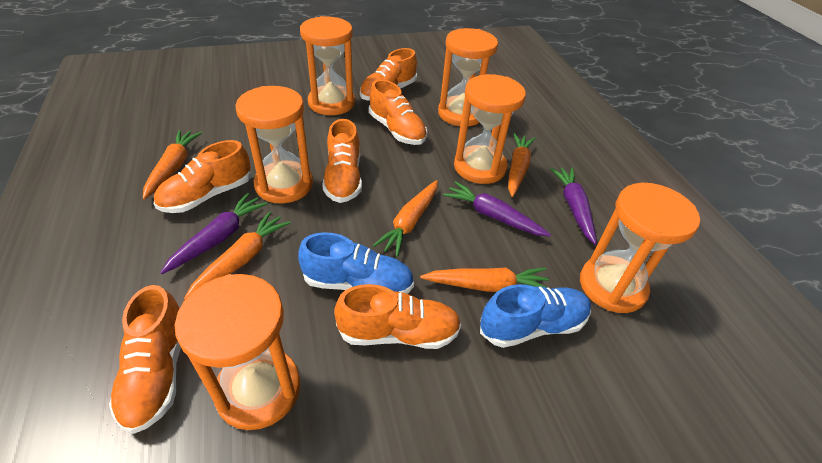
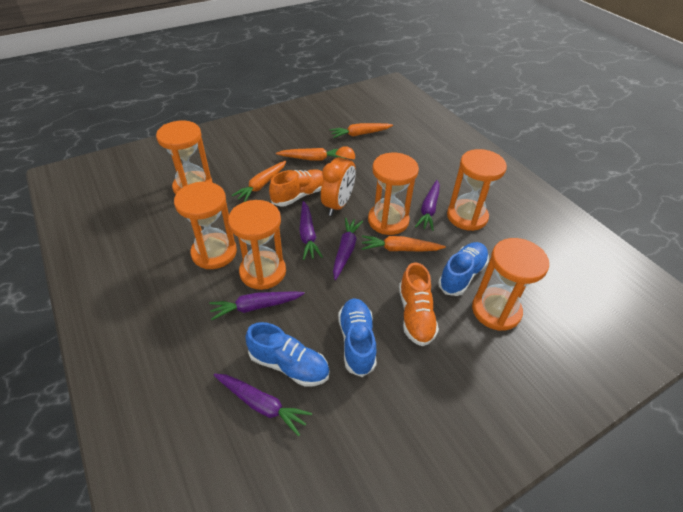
blue shoe: 2 -> 3
orange carrot: 5 -> 4
orange clock: 0 -> 1
orange shoe: 6 -> 2
purple carrot: 3 -> 5

